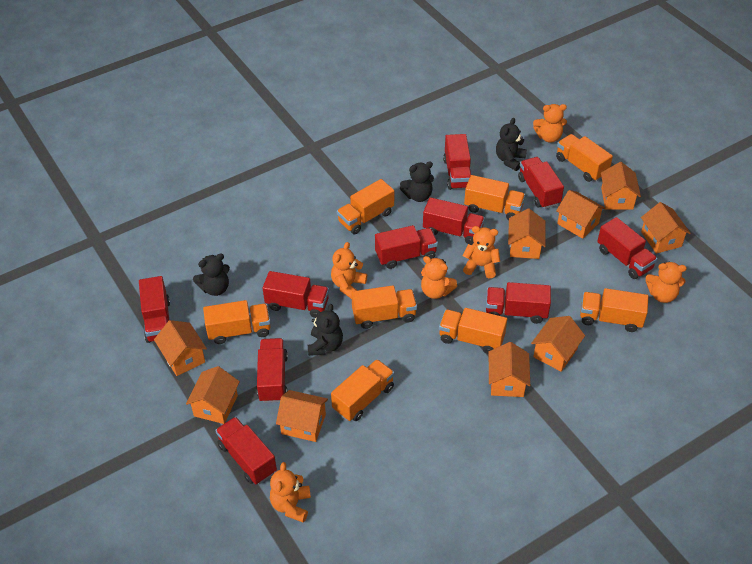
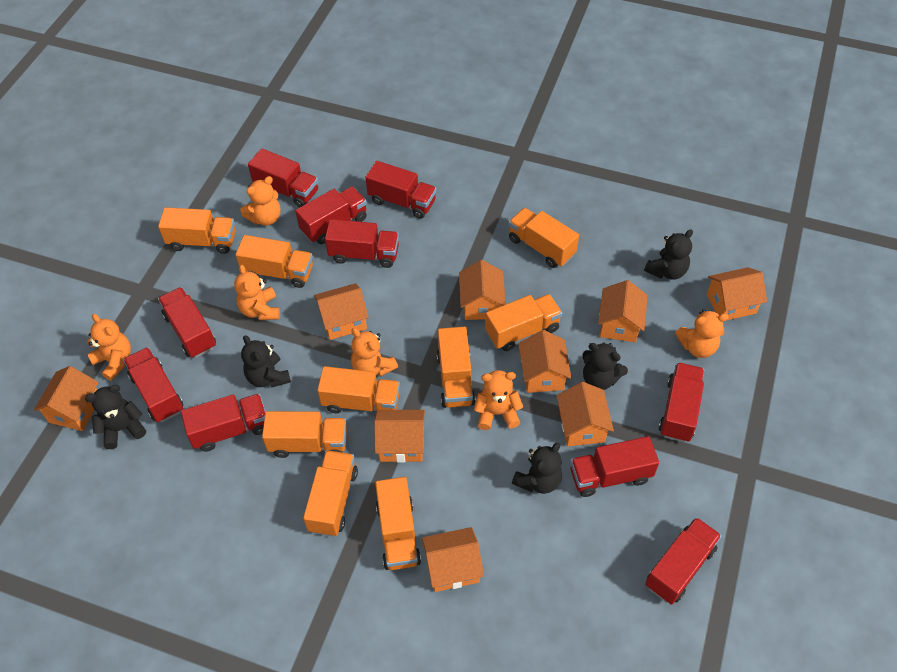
black teddy bear: 4 -> 5
orange truck: 8 -> 9

